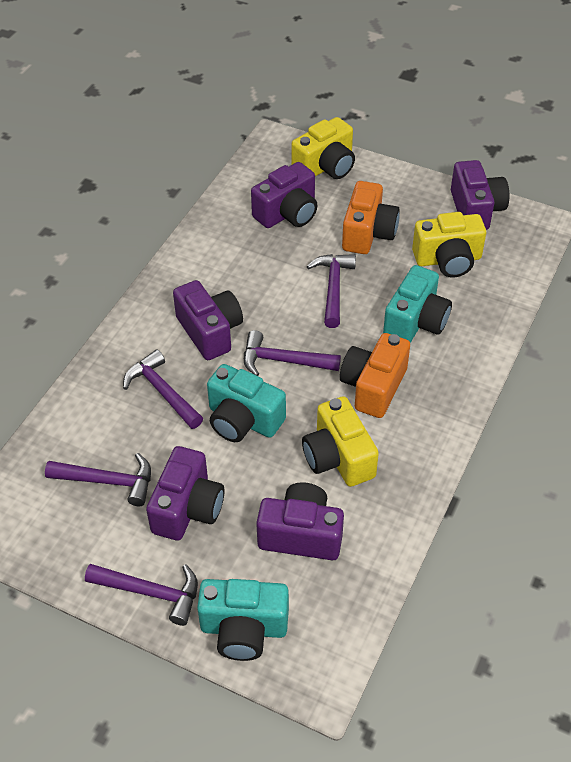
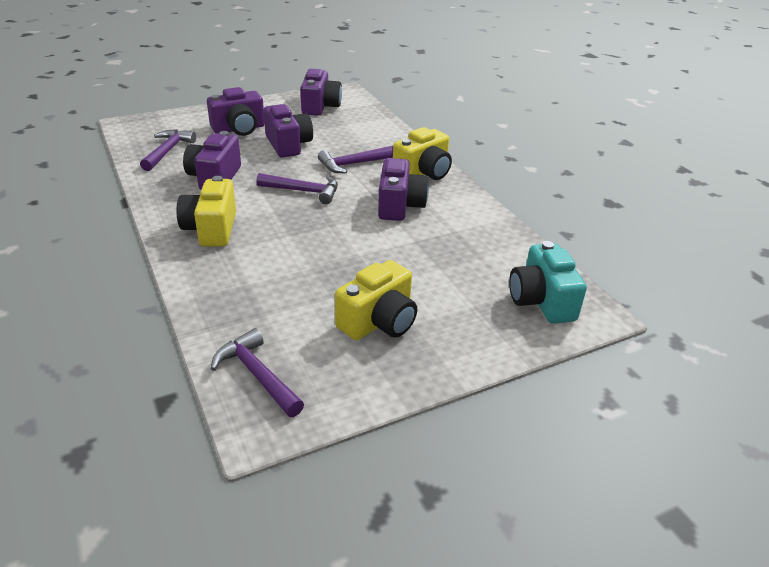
orange camera: 2 -> 0
purple hammer: 5 -> 4
turquoise camera: 3 -> 1

